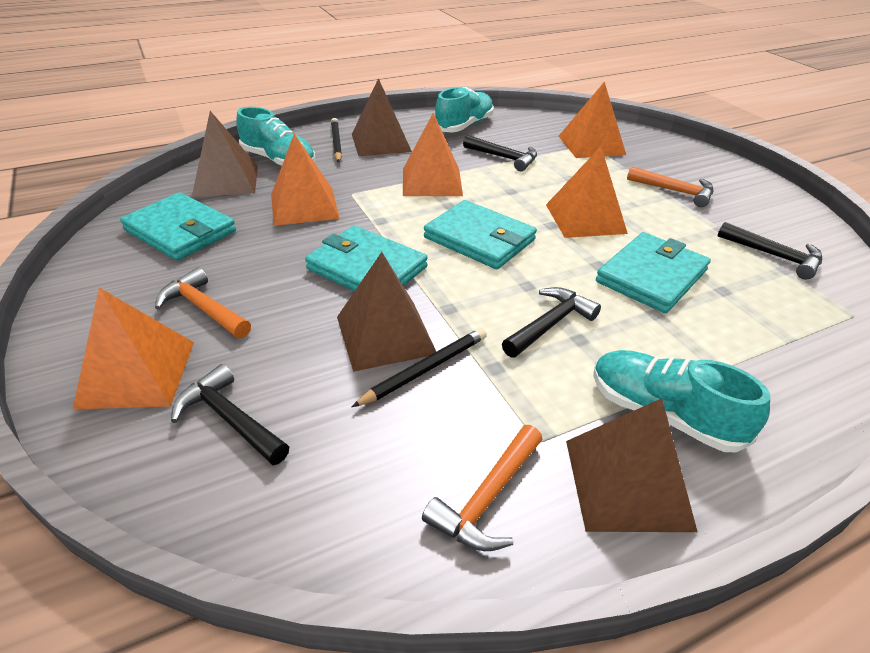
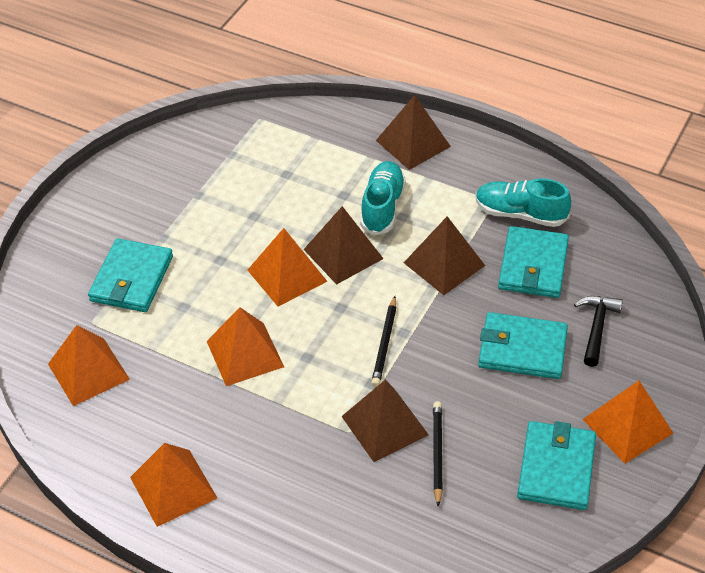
black hammer: 4 -> 1
orange hammer: 3 -> 0
turquoise shoe: 3 -> 2

